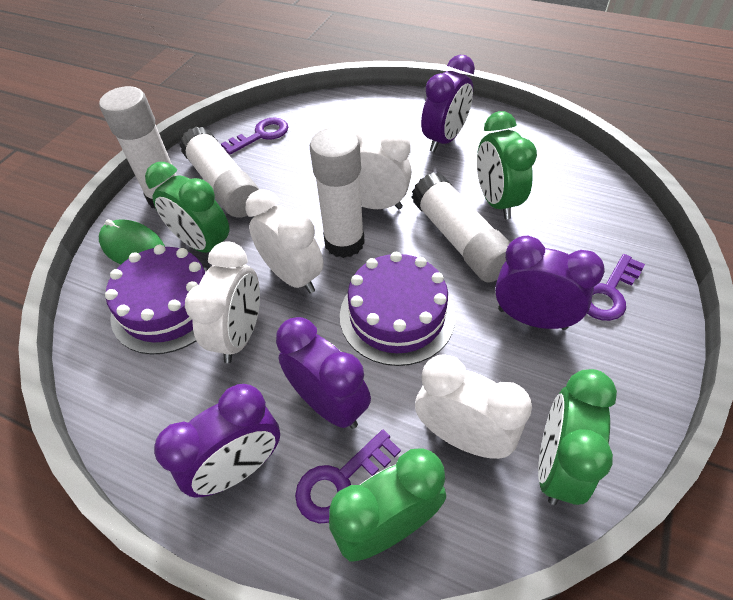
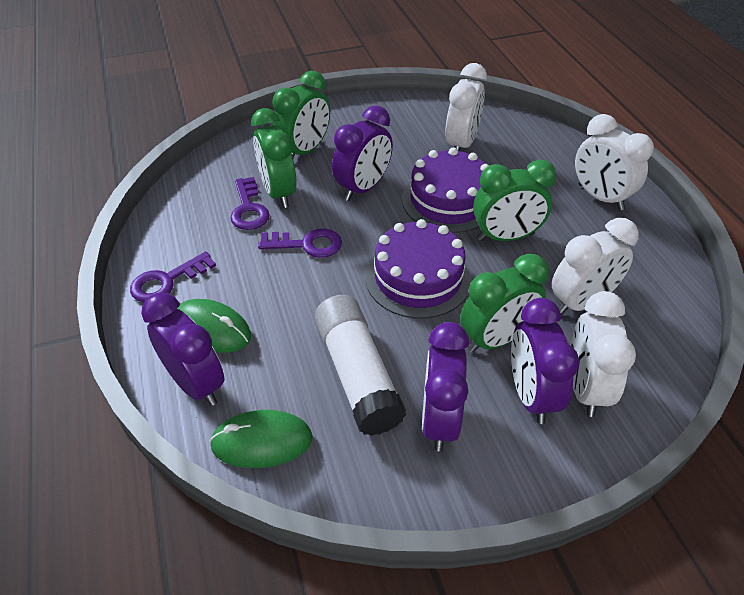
green mouse: 1 -> 2
white glue stick: 4 -> 1

